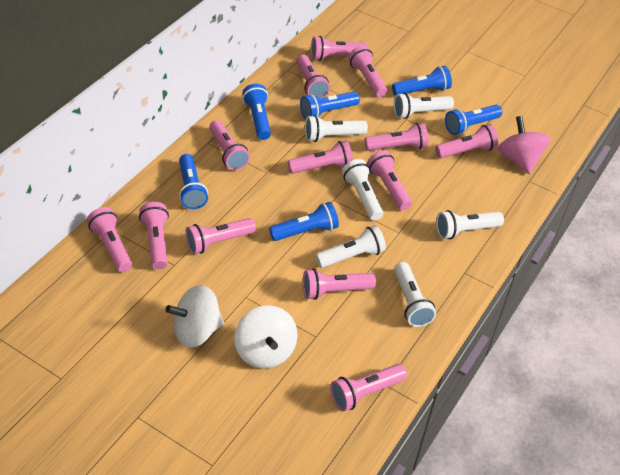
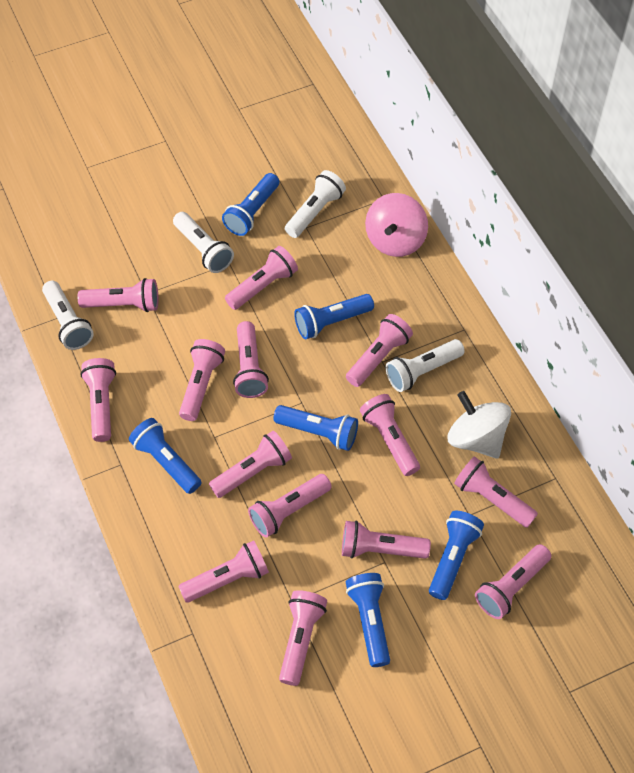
pink flashlight: 13 -> 14
white flashlight: 6 -> 4
white spinning top: 2 -> 1

